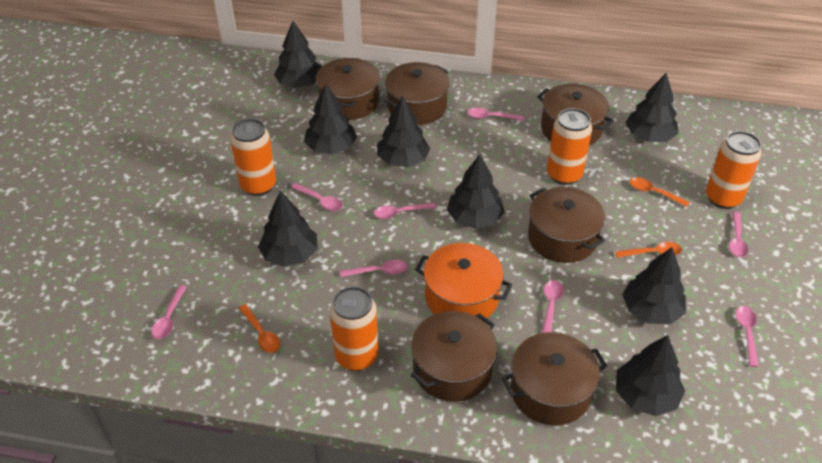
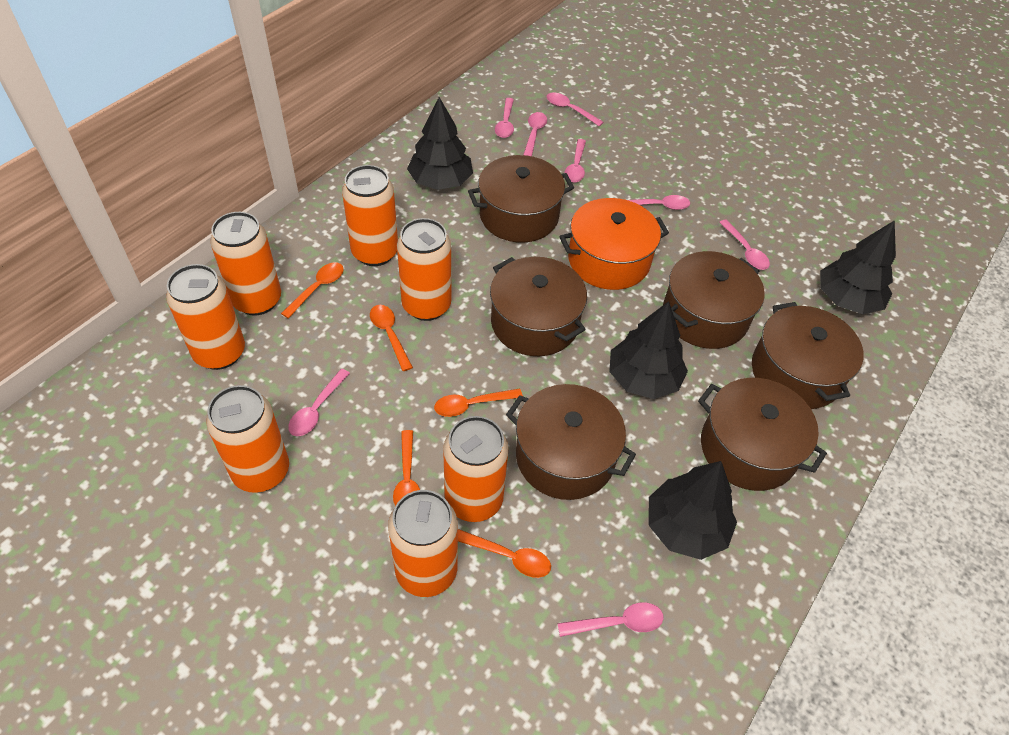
black tree: 8 -> 4
orange can: 4 -> 7
orange spoon: 3 -> 5

